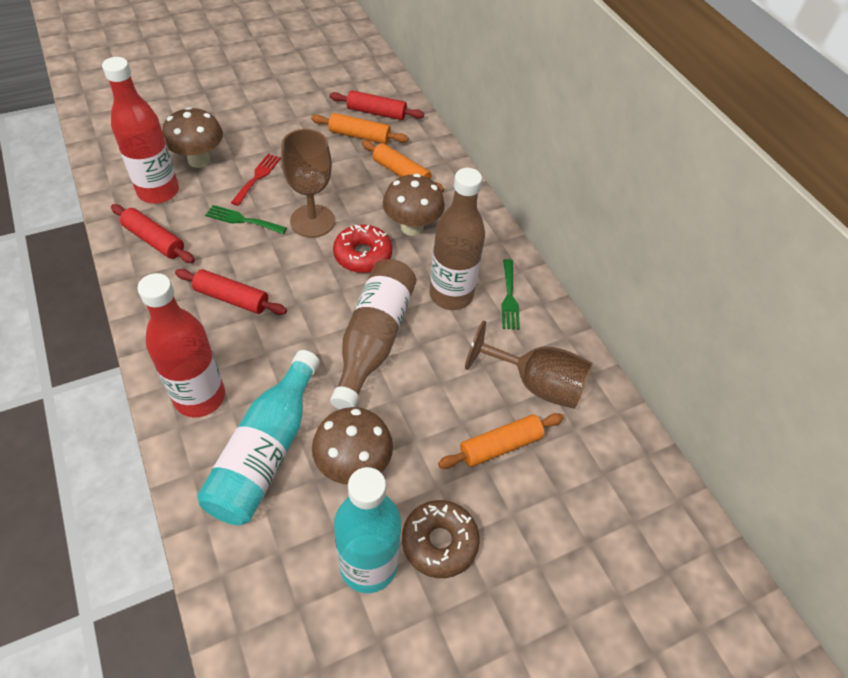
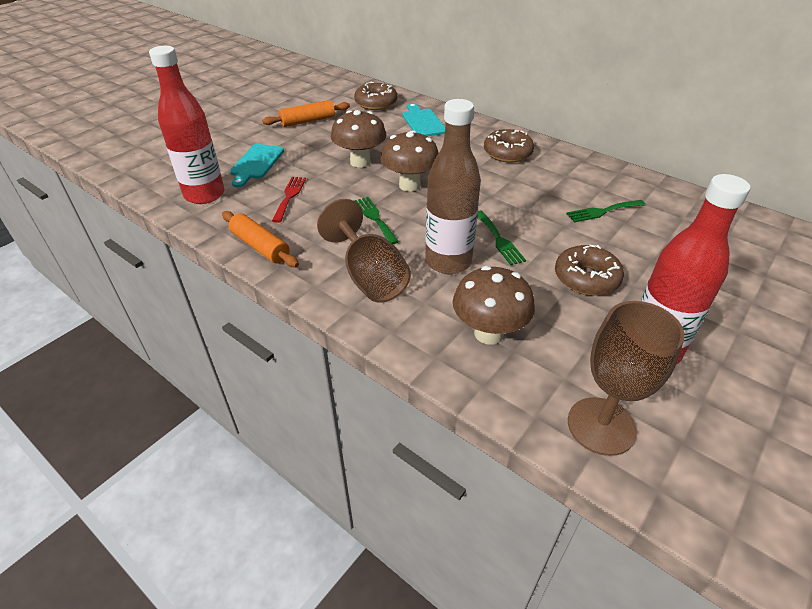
brown bottle: 2 -> 1
brown donut: 1 -> 3
green fork: 2 -> 3
orange rolling pin: 3 -> 2
red donut: 1 -> 0
red rolling pin: 3 -> 0
turquoise bottle: 2 -> 0
turquoise cutting board: 0 -> 2

